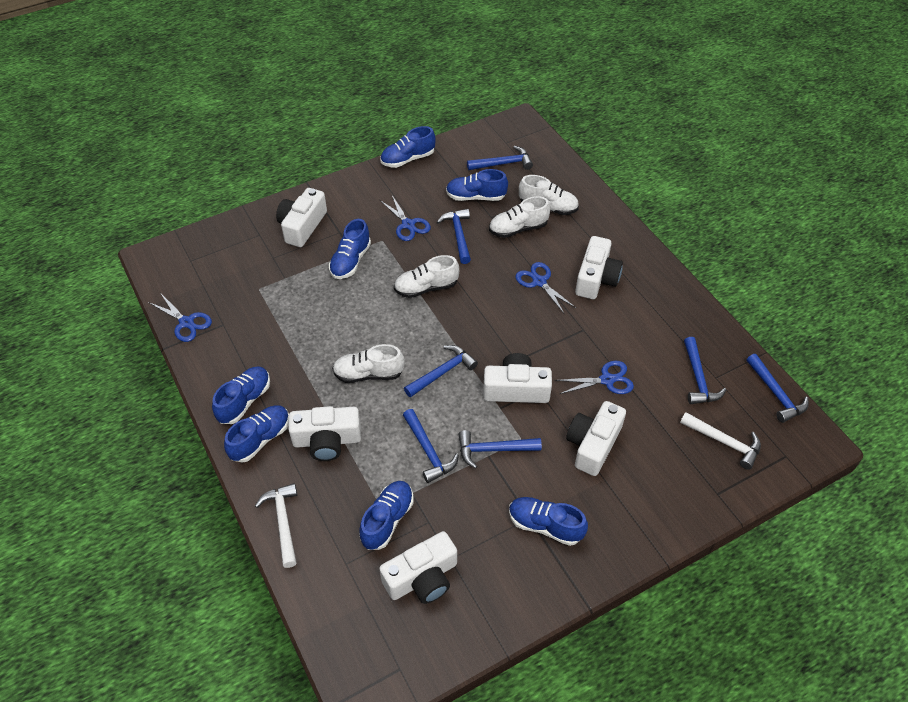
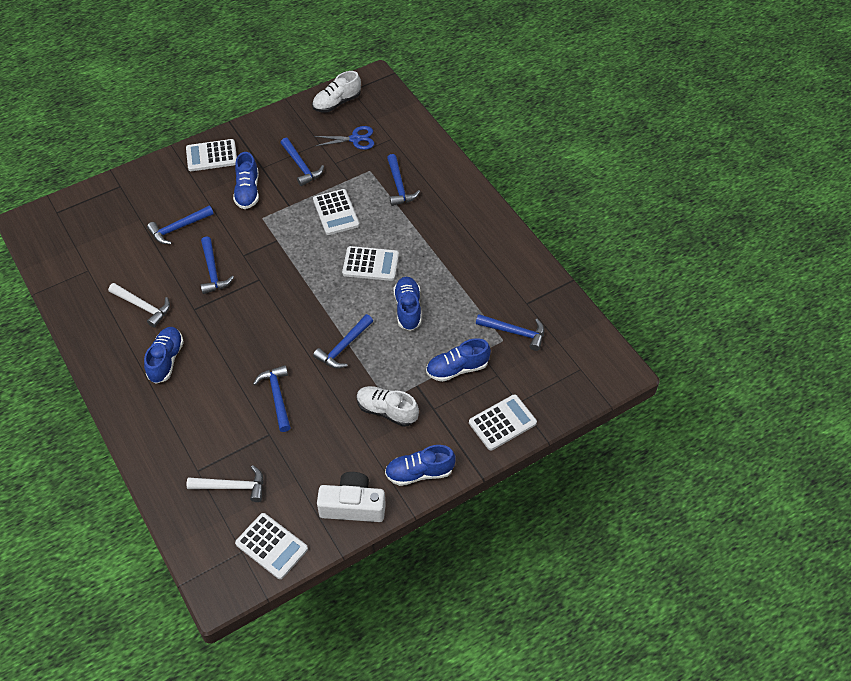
blue scissors: 4 -> 1
blue shoe: 7 -> 5
white calculator: 0 -> 5
white camera: 6 -> 1
white shoe: 4 -> 2

